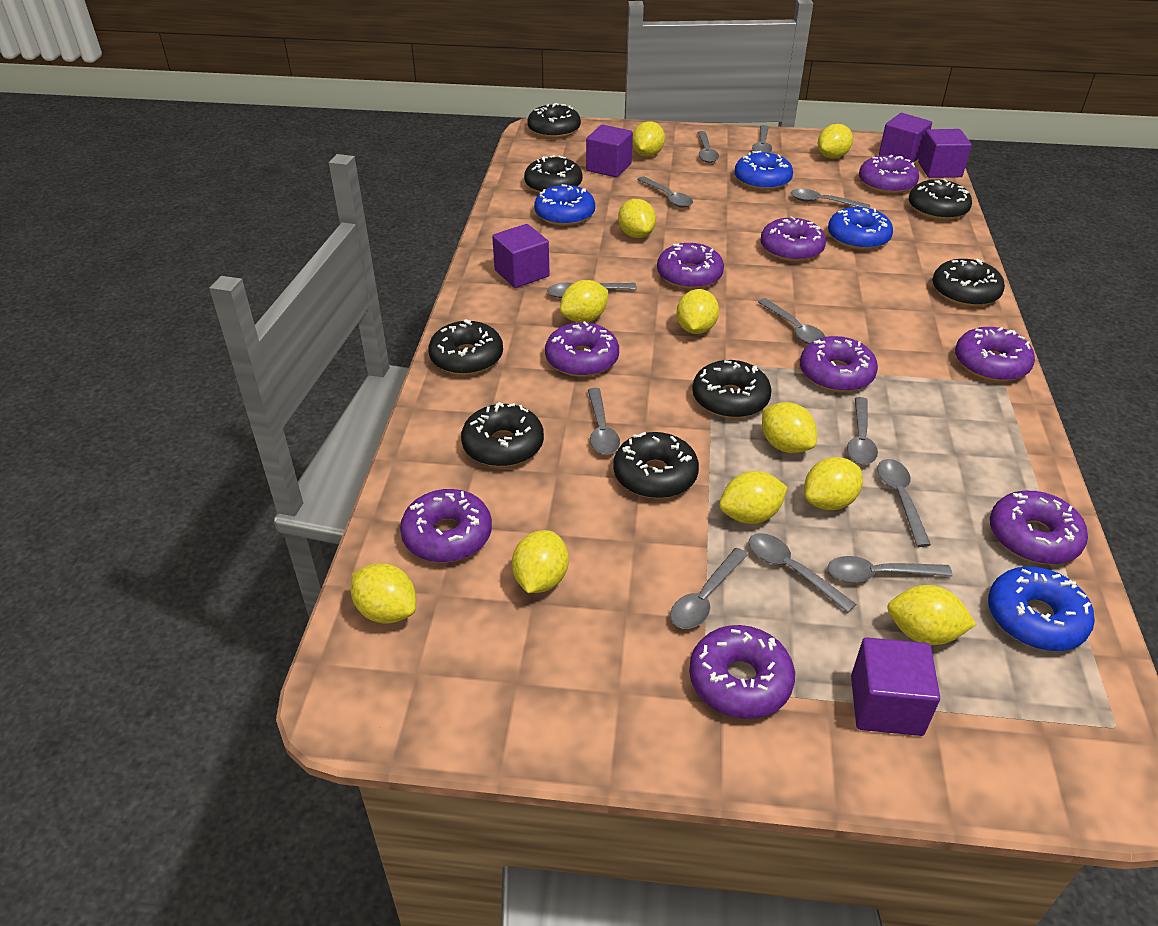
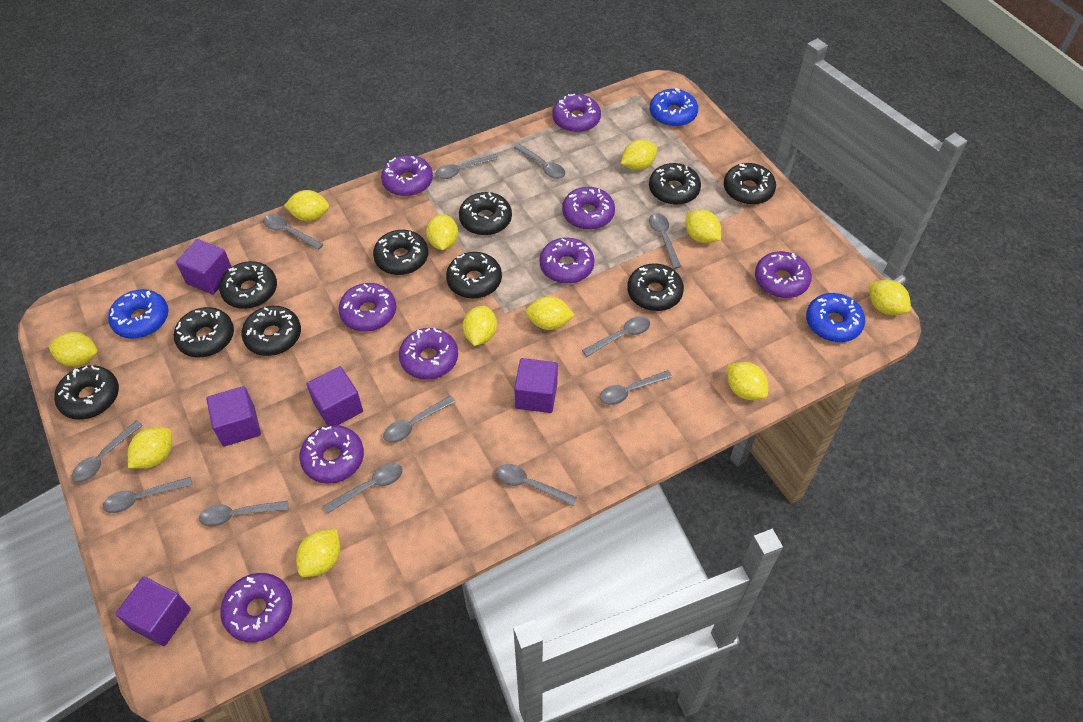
black donut: 8 -> 10
blue donut: 4 -> 3

